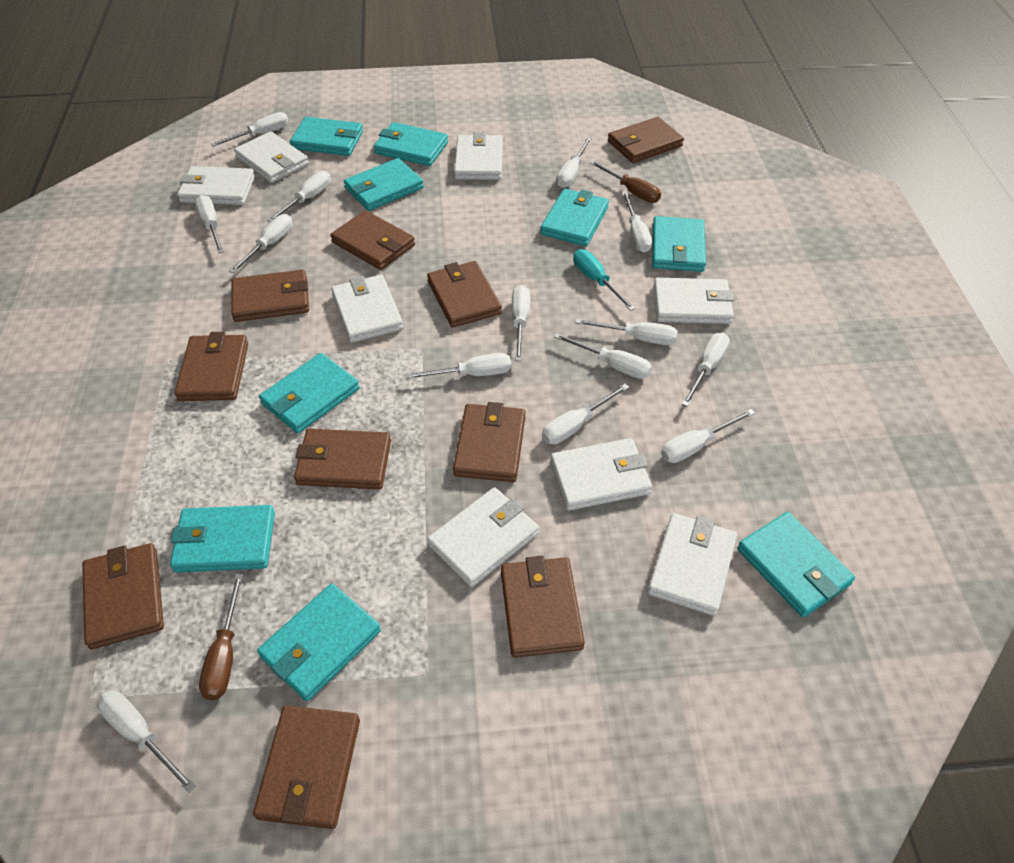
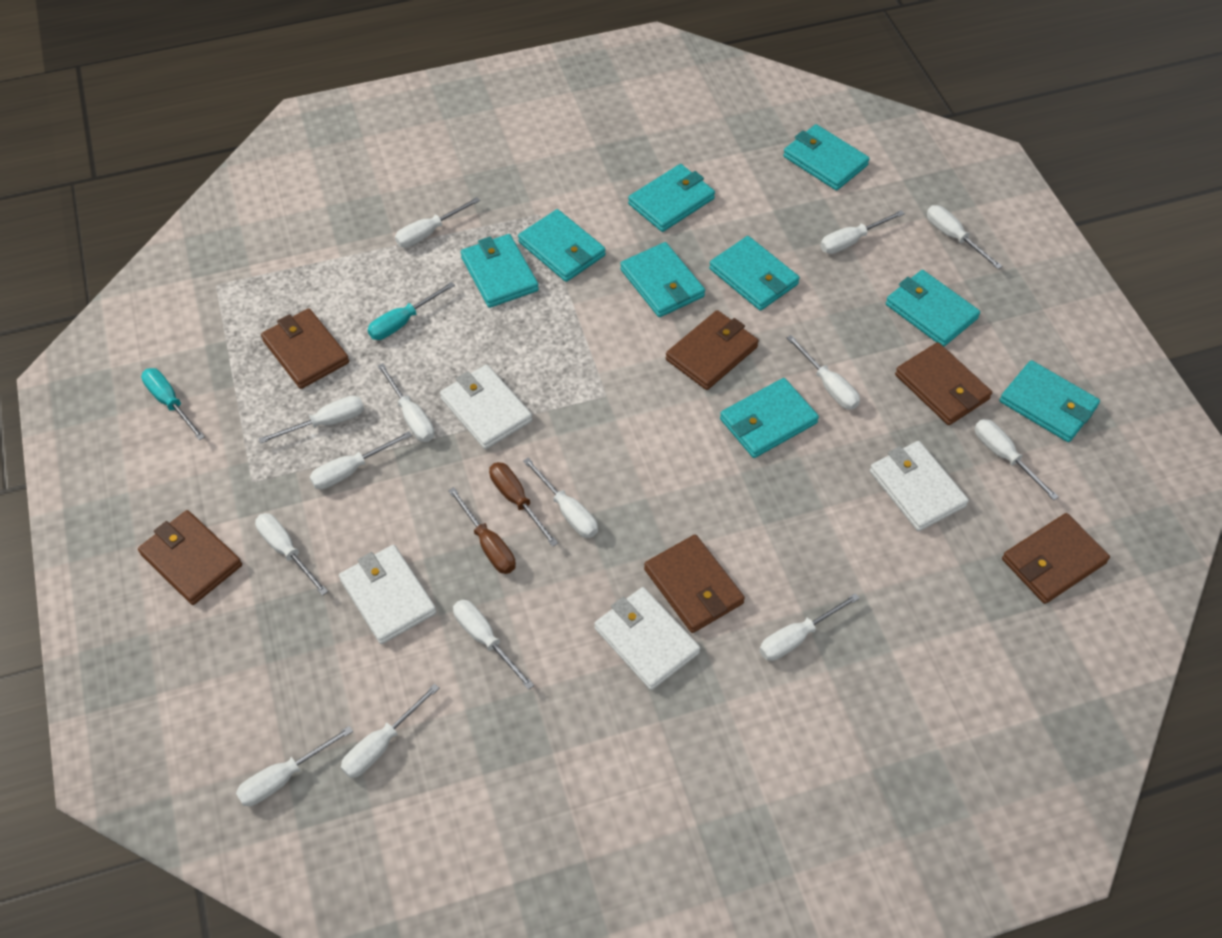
brown wallet: 10 -> 6
turquoise screwdriver: 1 -> 2
white wallet: 8 -> 4

